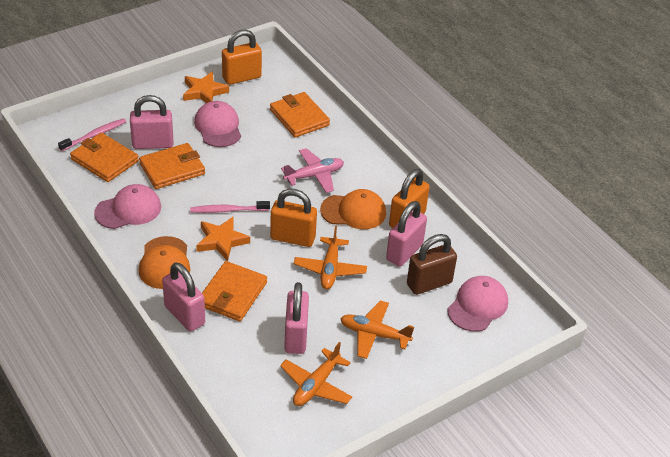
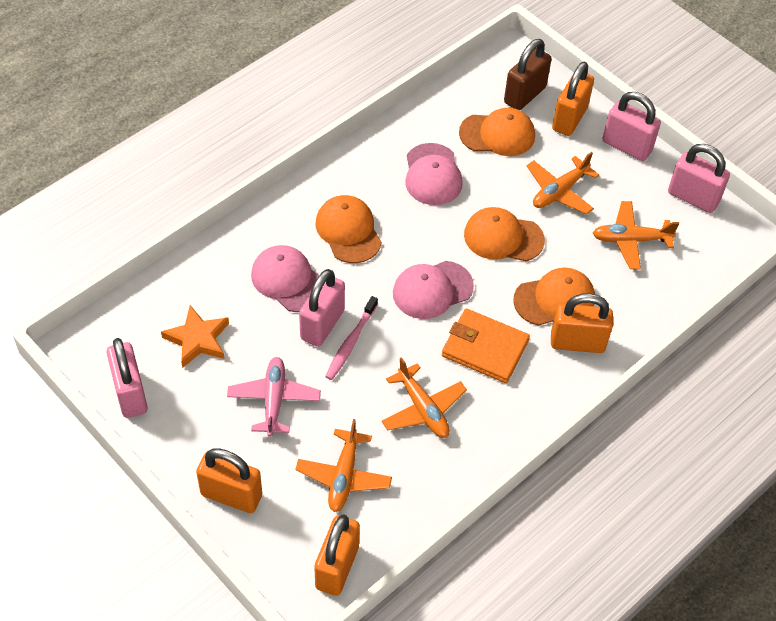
orange cap: 2 -> 4
orange padlock: 3 -> 4
orange plane: 3 -> 4
orange star: 2 -> 1
orange wallet: 4 -> 1
pink toothbrush: 2 -> 1

